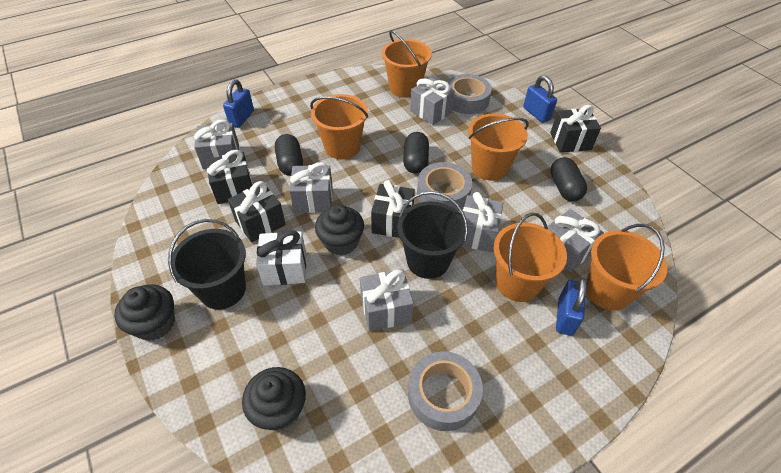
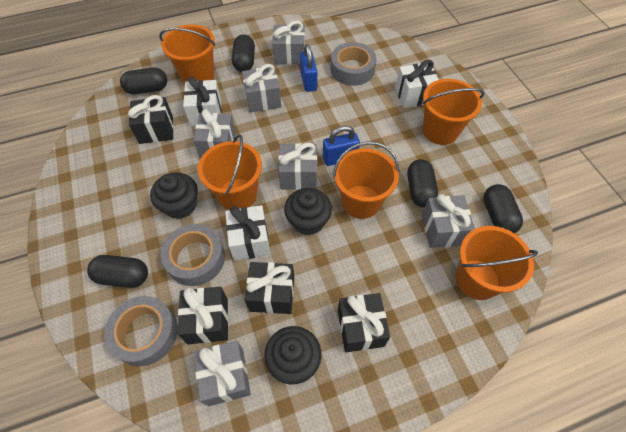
black bucket: 2 -> 0
black capsule: 3 -> 5
blue padlock: 3 -> 2
white gift: 1 -> 3

